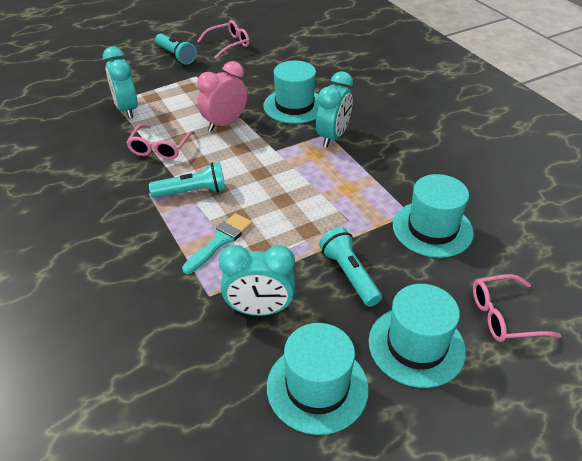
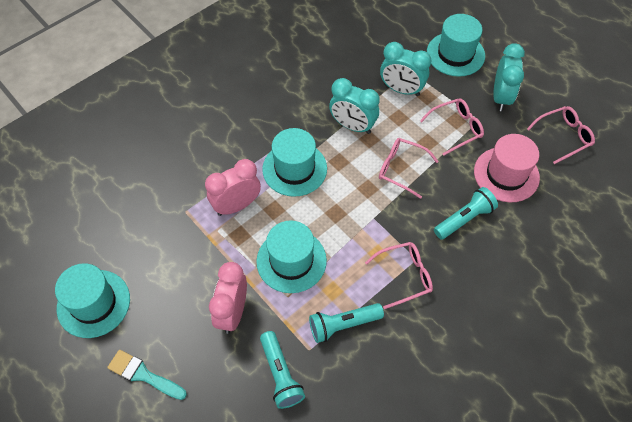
pink clock: 1 -> 2
pink glasses: 3 -> 4
pink hat: 0 -> 1

